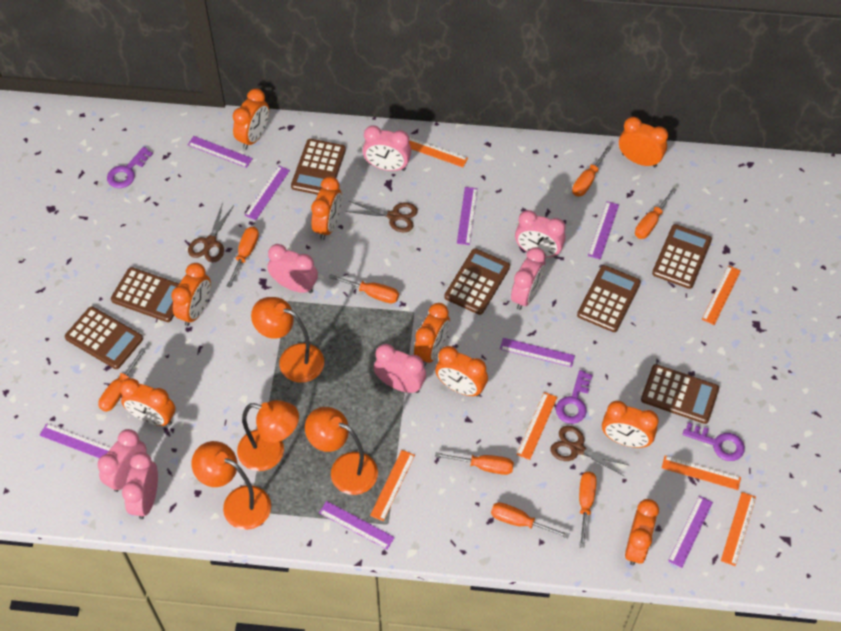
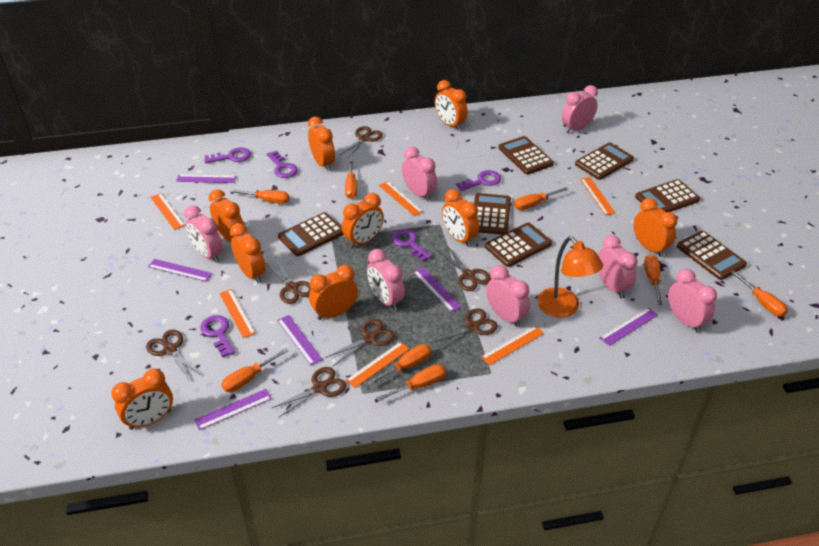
brown scissors: 3 -> 7
orange lamp: 4 -> 1
purple key: 3 -> 5
purple ruler: 8 -> 6

